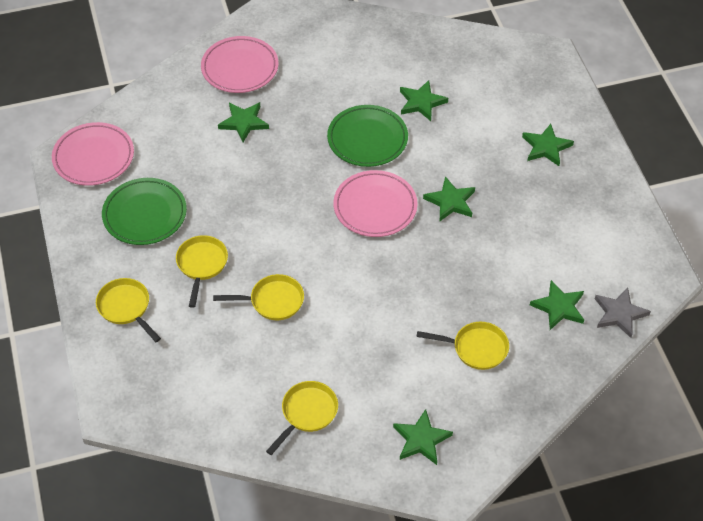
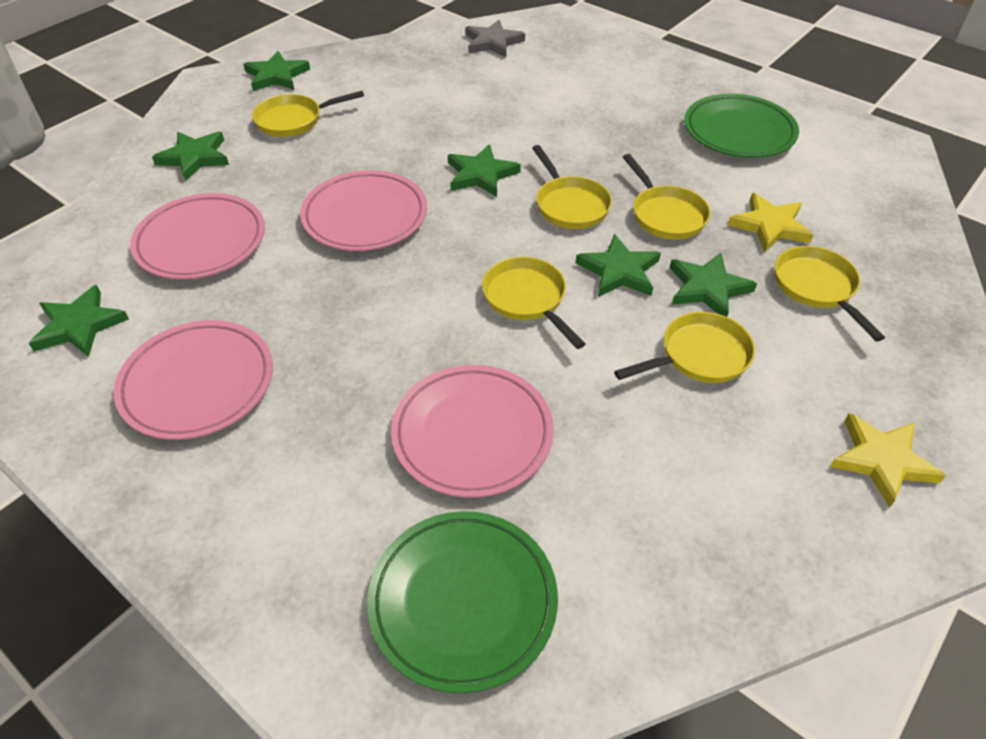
pink plate: 3 -> 4
yellow pan: 5 -> 6
yellow star: 0 -> 2

